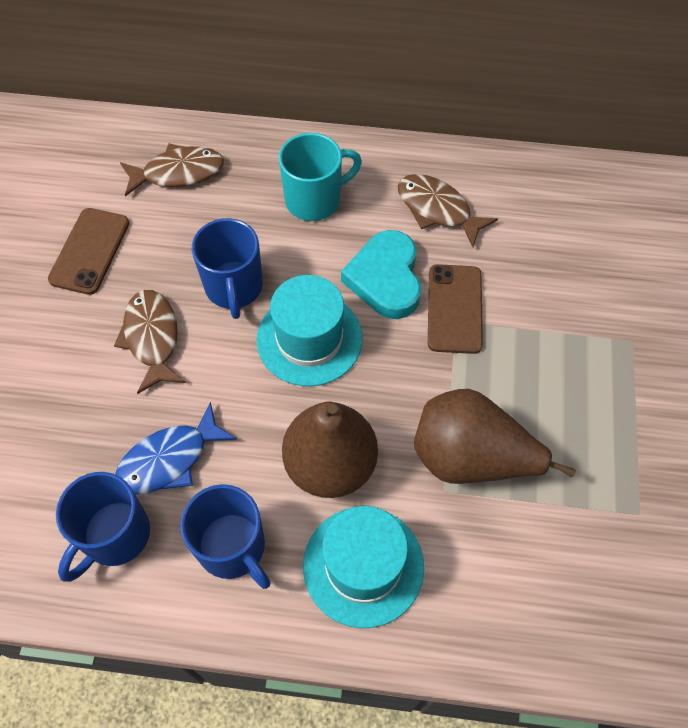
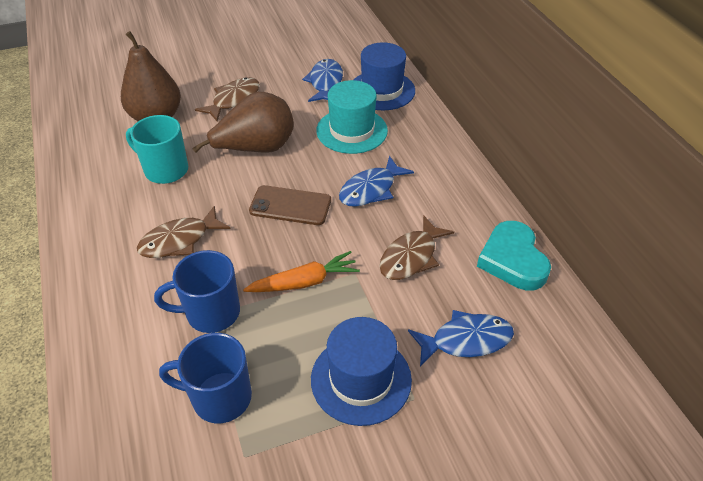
blue fish: 1 -> 3
blue hat: 0 -> 2
blue mug: 3 -> 2
brown phone: 2 -> 1
orange carrot: 0 -> 1
turquoise hat: 2 -> 1

